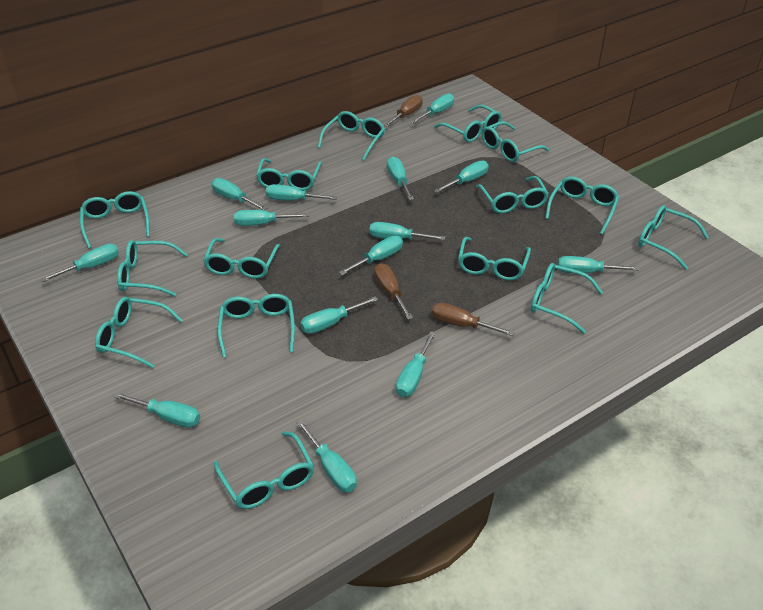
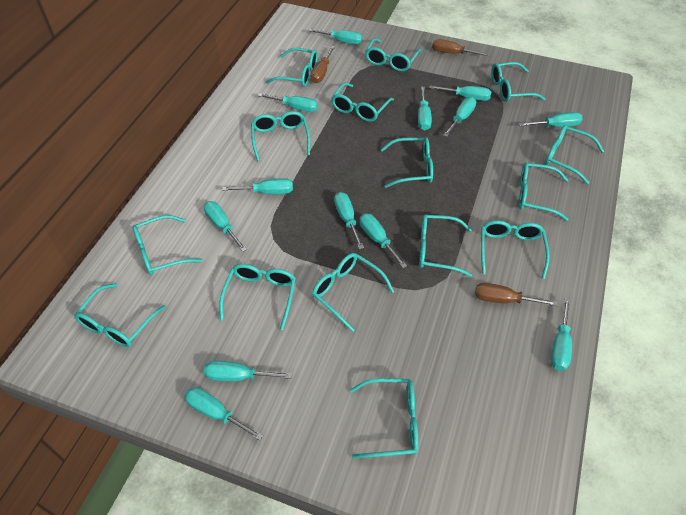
turquoise screwdriver: 14 -> 13

